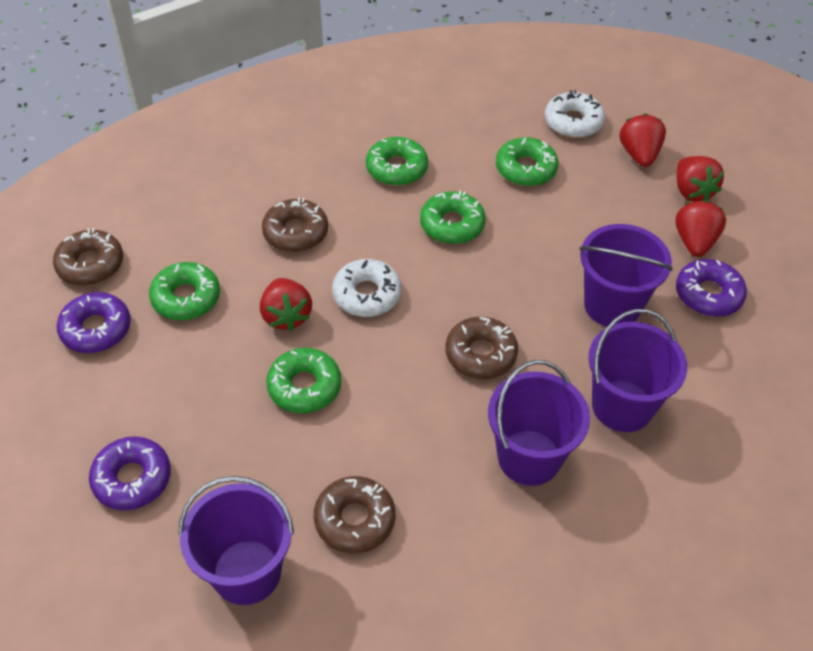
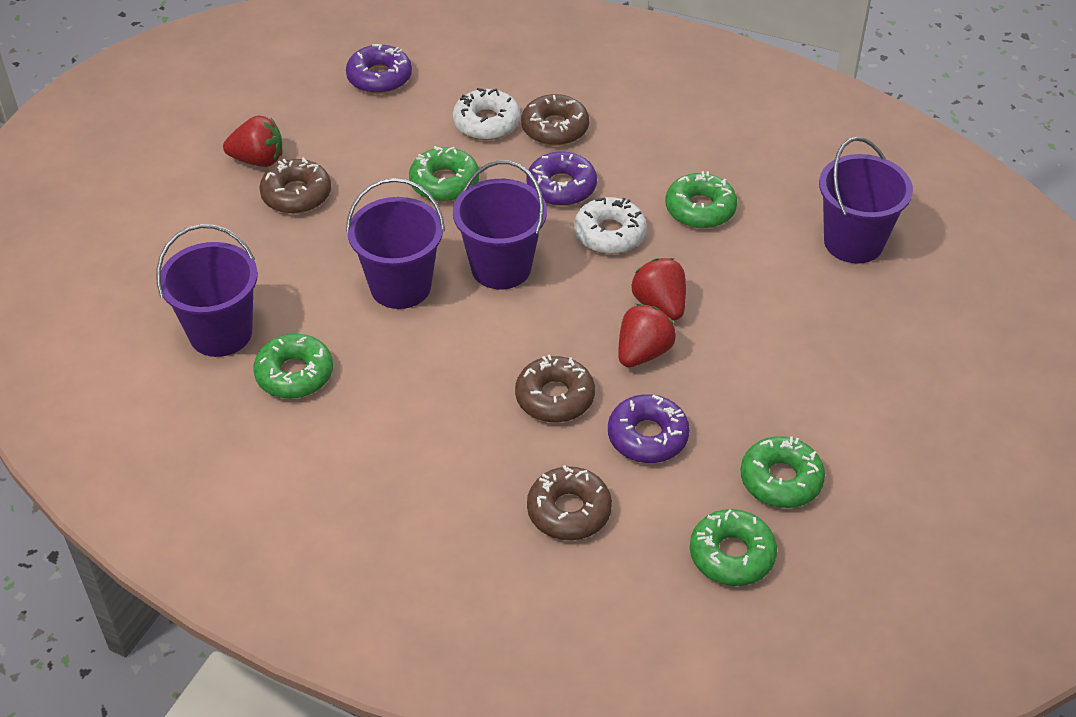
red strawberry: 4 -> 3

